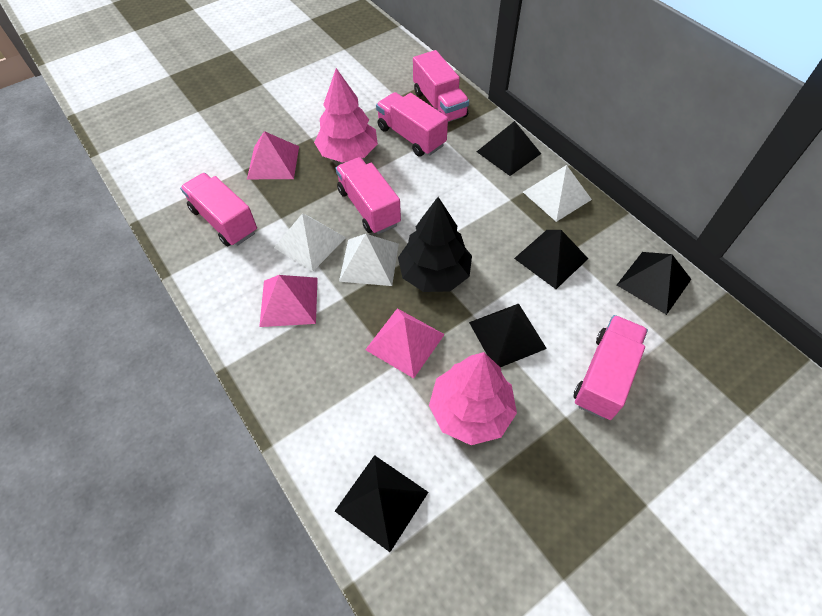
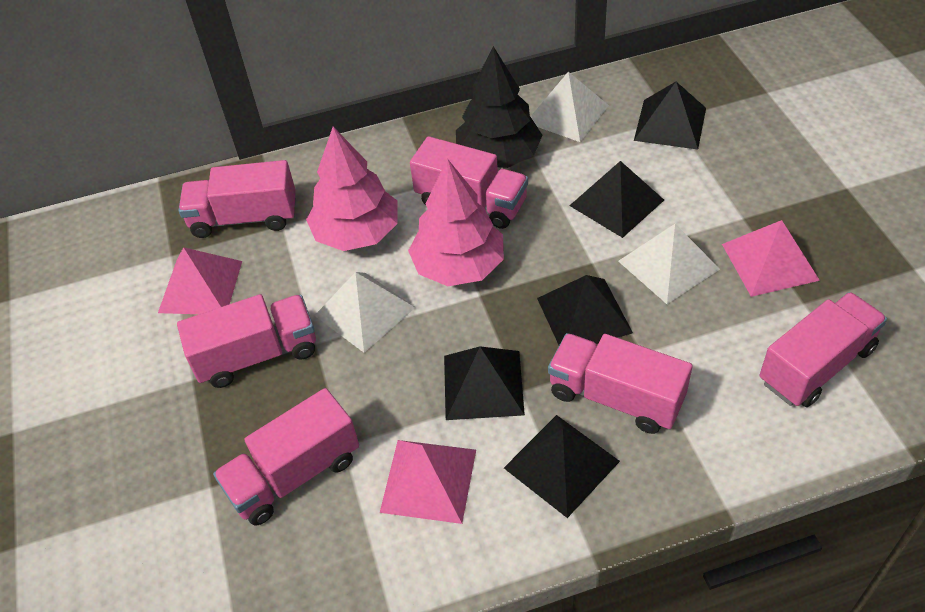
pink truck: 5 -> 6

